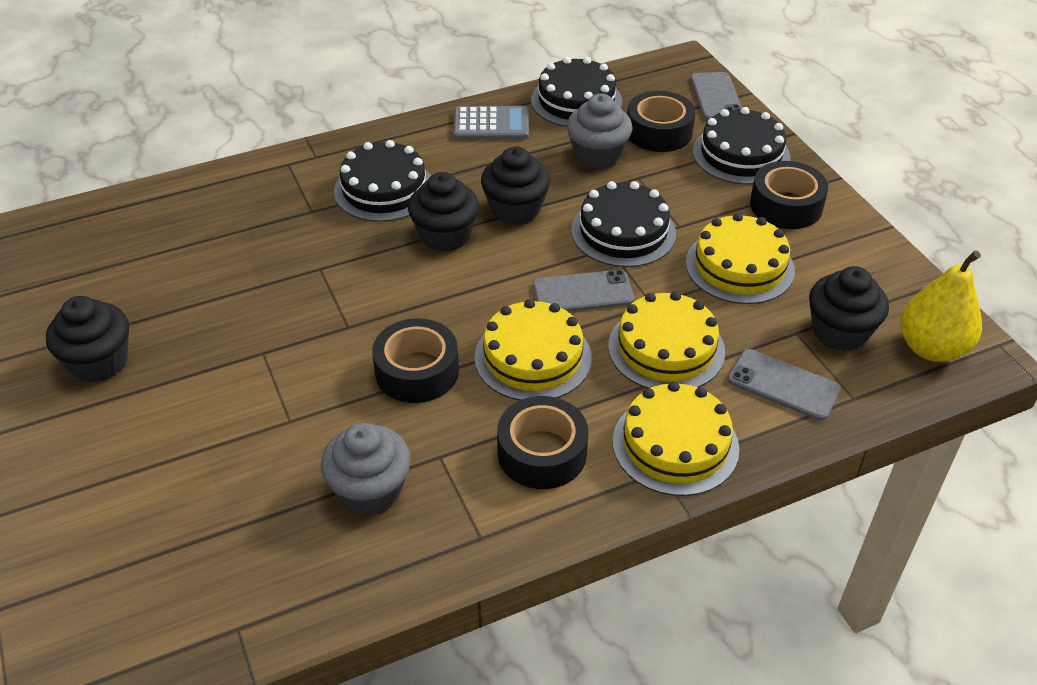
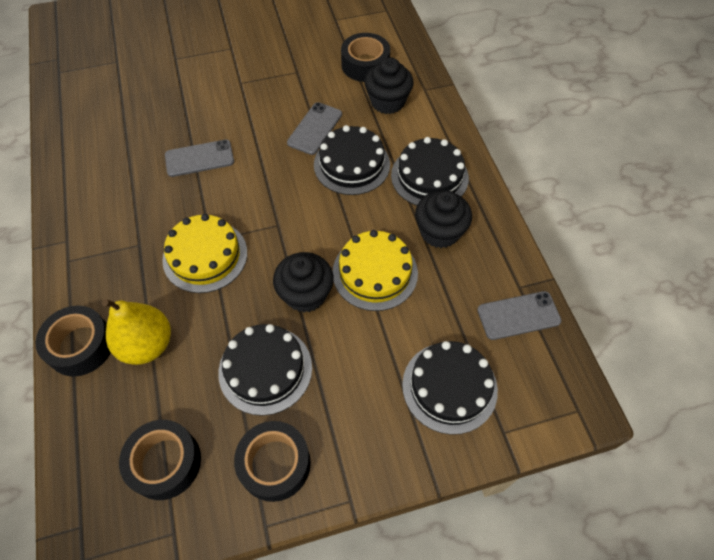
black cupcake: 4 -> 3
grey calculator: 1 -> 0
grey cupcake: 2 -> 0
yellow cake: 4 -> 2

